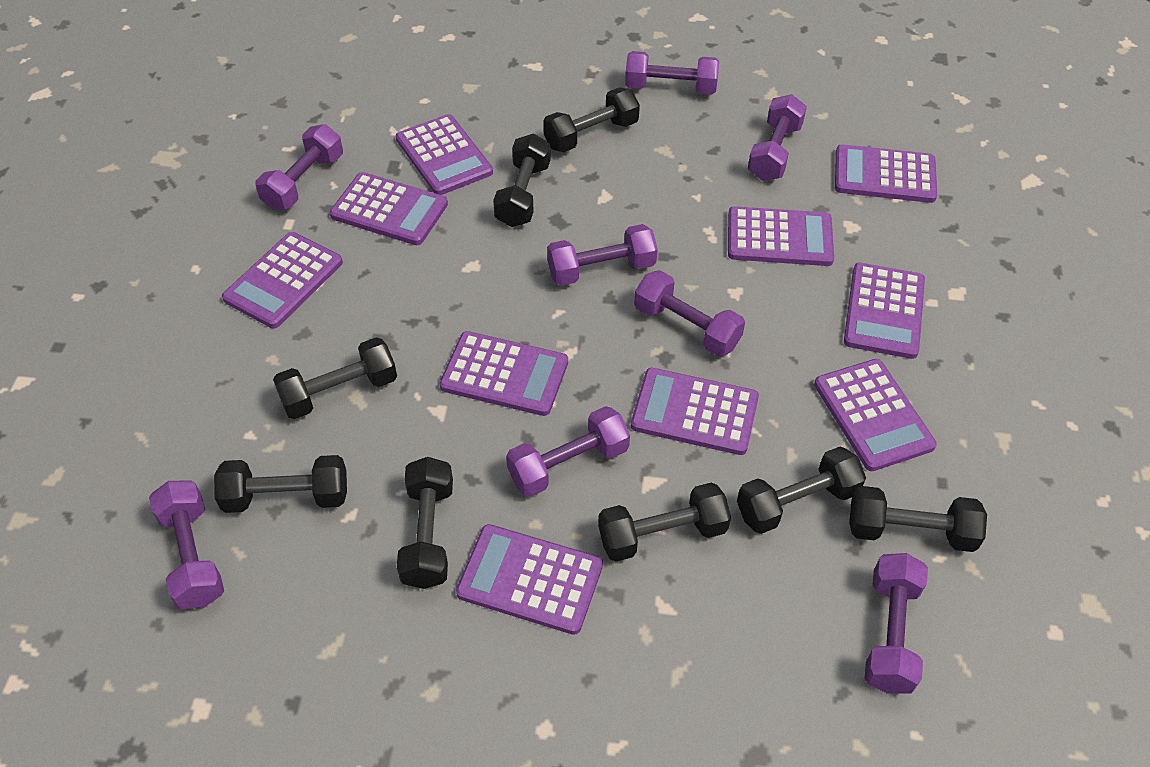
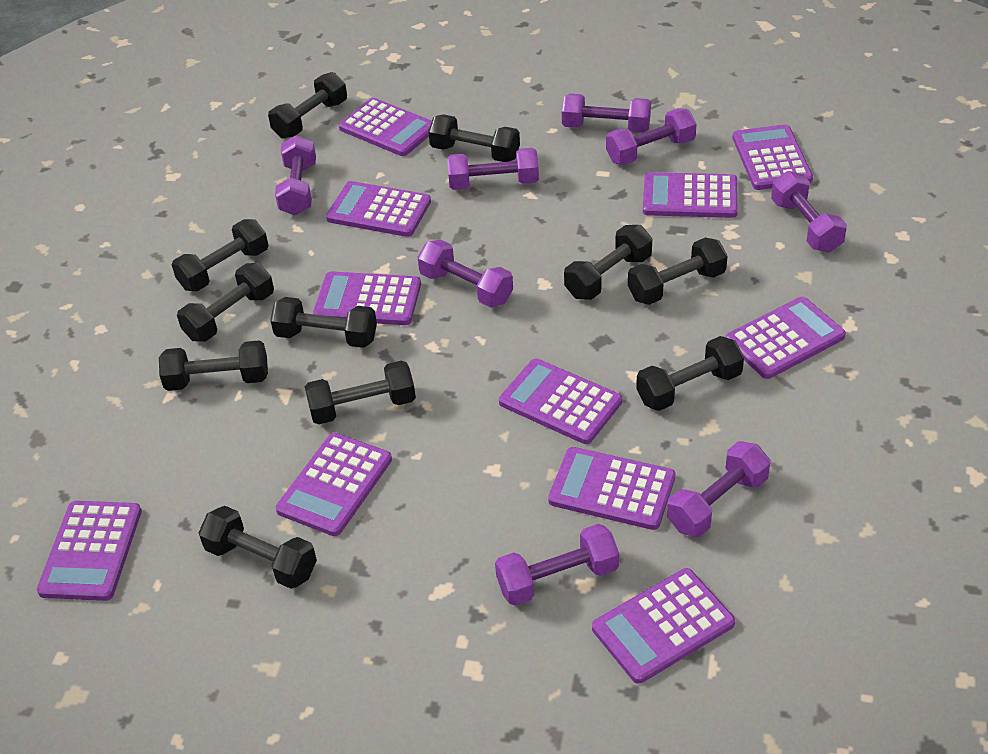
black dumbbell: 8 -> 11
purple calculator: 10 -> 11

